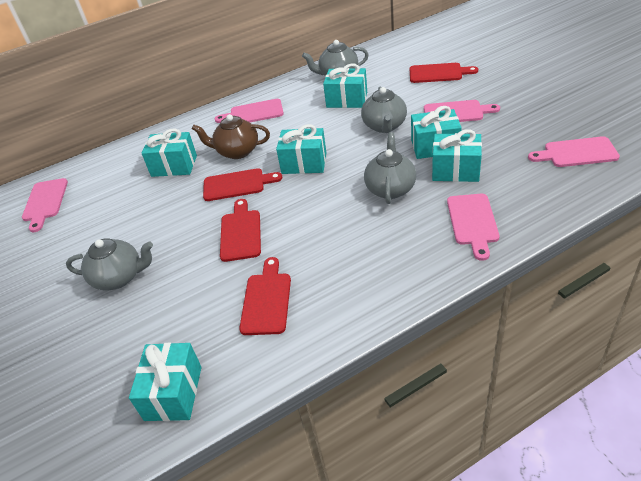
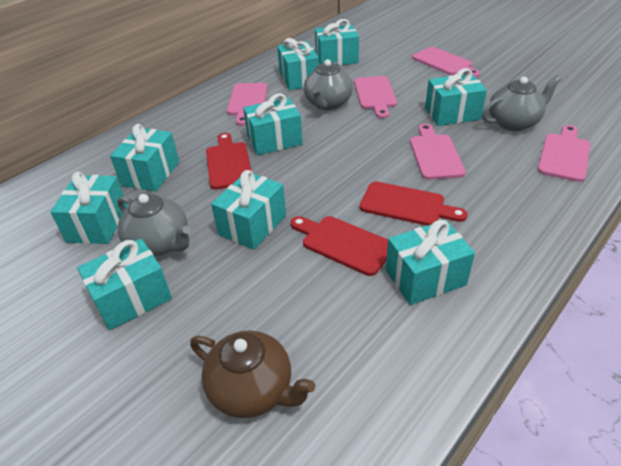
grey teapot: 4 -> 3
red cutting board: 4 -> 3
turquoise gift: 6 -> 9

